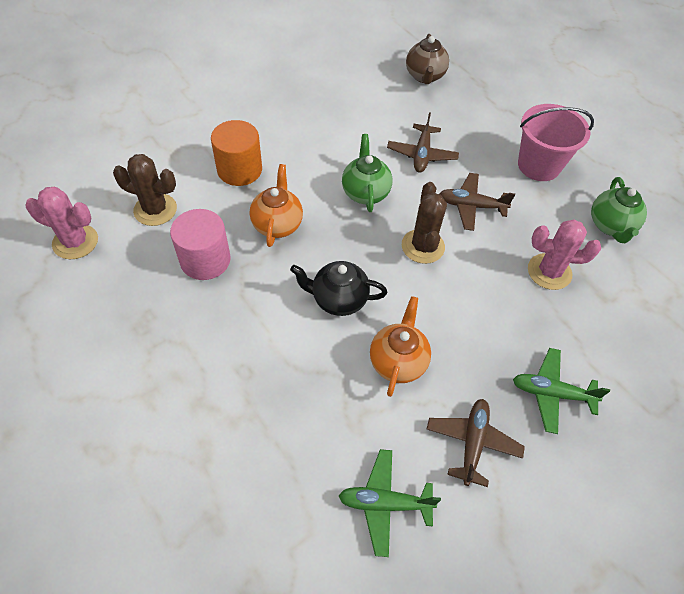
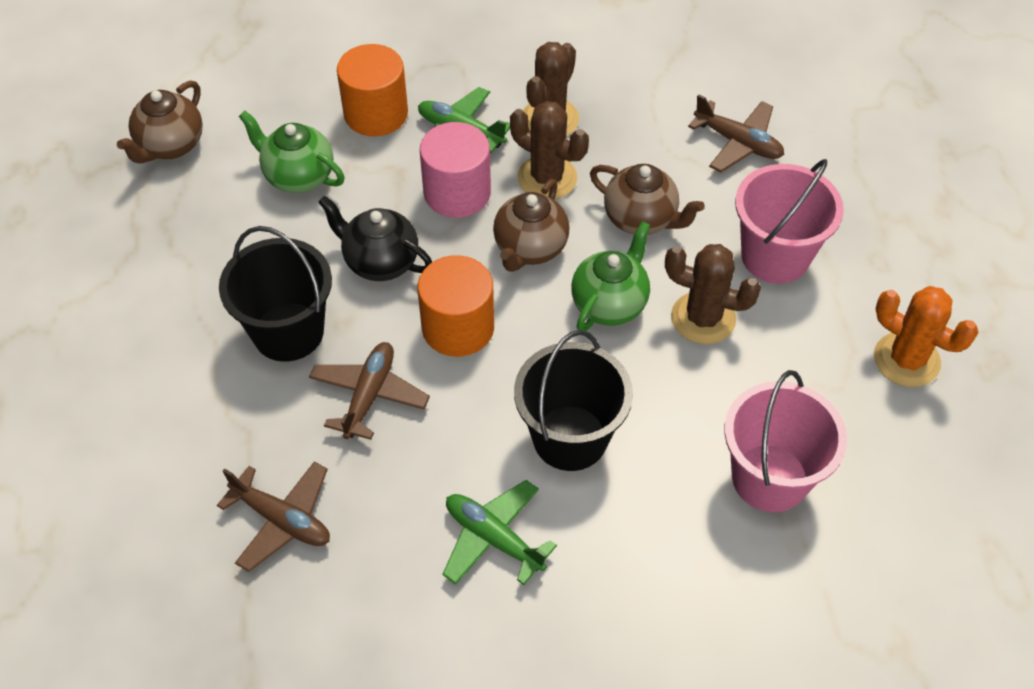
black bucket: 0 -> 2
brown cactus: 2 -> 3
brown teapot: 1 -> 3
orange cactus: 0 -> 1
orange cylinder: 1 -> 2
orange teapot: 2 -> 0
pink bucket: 1 -> 2
pink cactus: 2 -> 0

